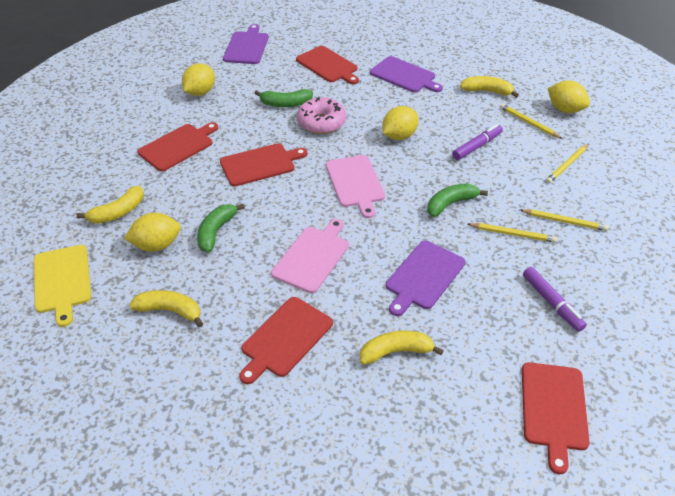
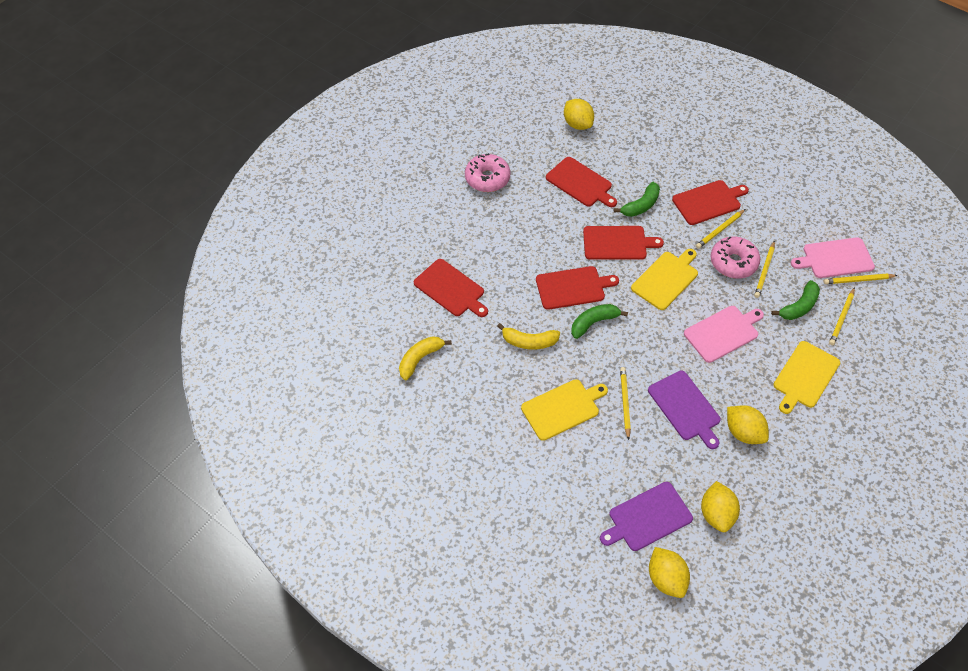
pink donut: 1 -> 2
purple cutting board: 3 -> 2
purple marker: 2 -> 0
yellow banana: 4 -> 2
yellow cutting board: 1 -> 3
yellow pencil: 4 -> 5

